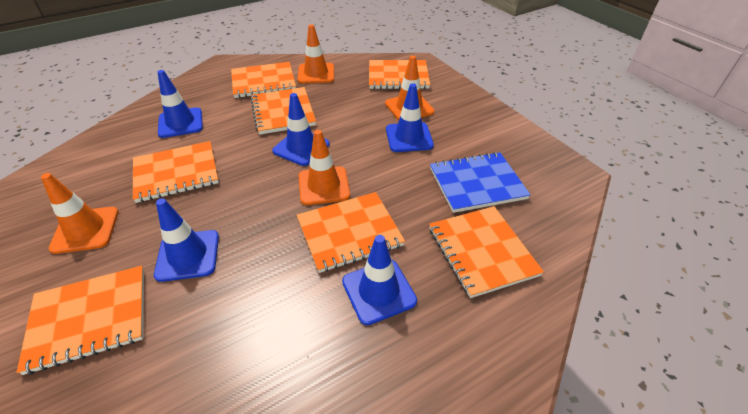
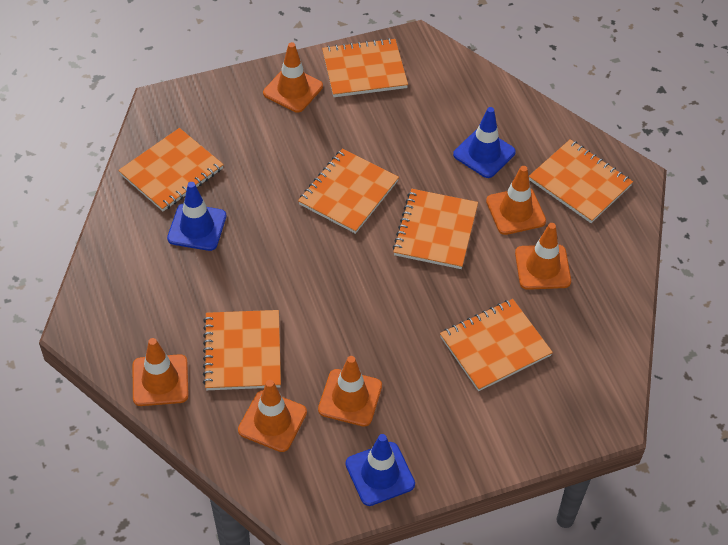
blue notebook: 1 -> 0
blue traffic cone: 5 -> 3
orange traffic cone: 4 -> 6

